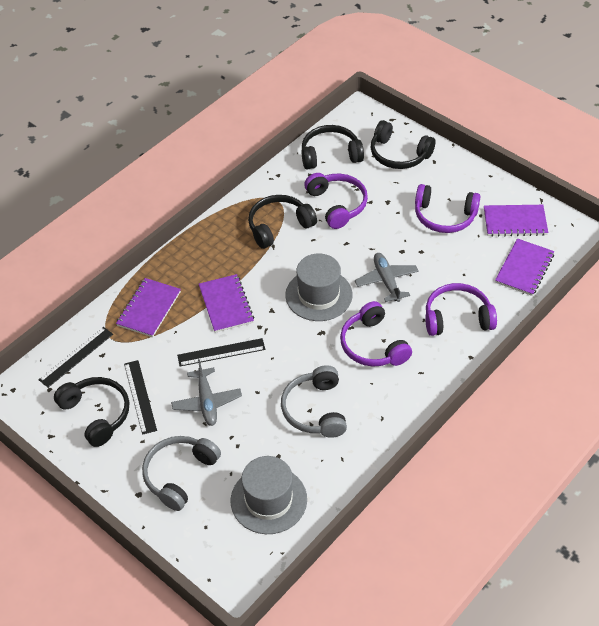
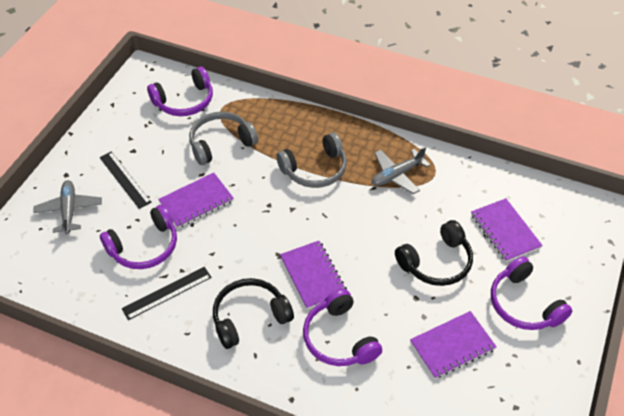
black headphones: 4 -> 2
black ruler: 3 -> 2
grey hat: 2 -> 0

